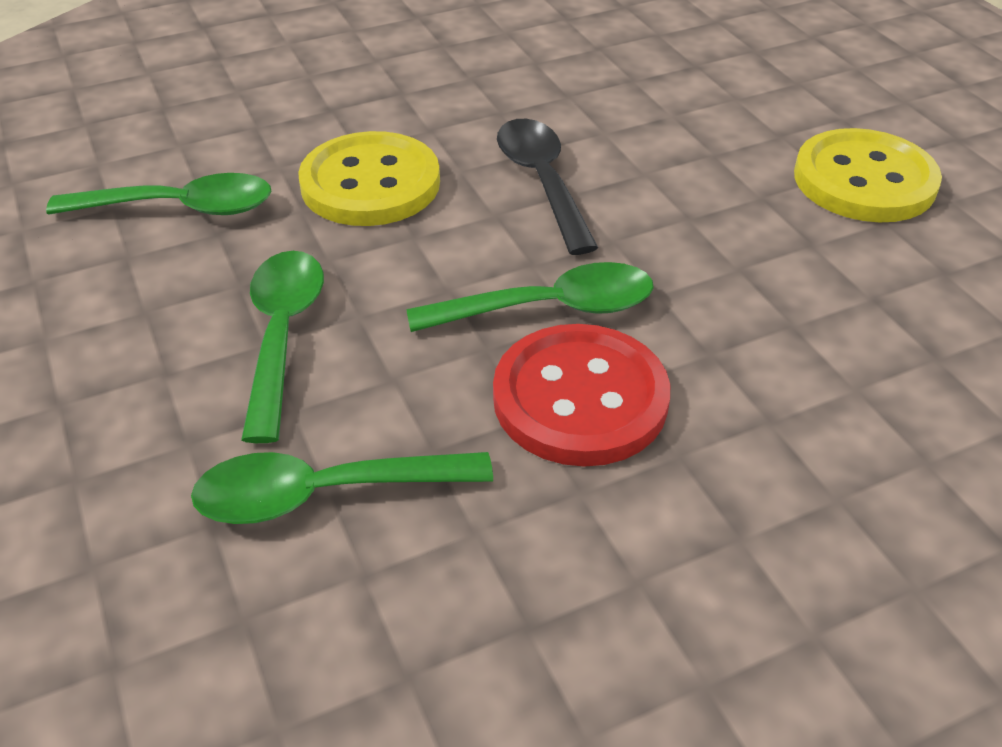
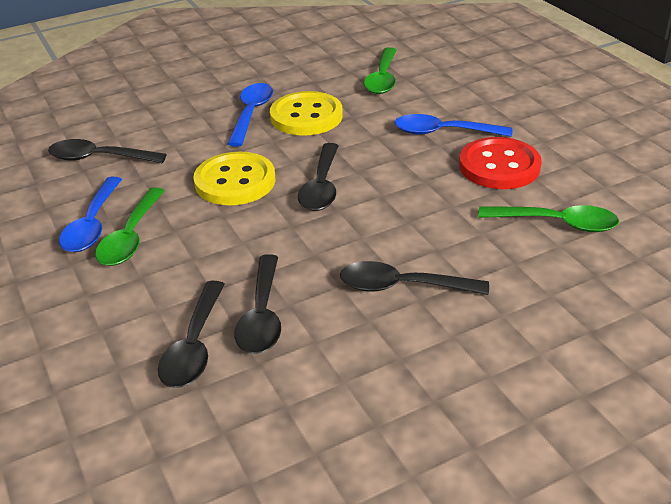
black spoon: 1 -> 5
blue spoon: 0 -> 3
green spoon: 4 -> 3

